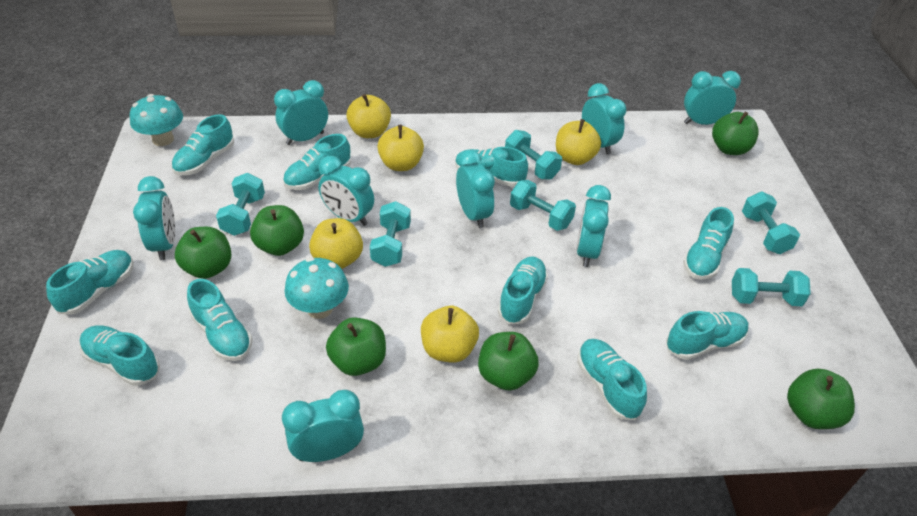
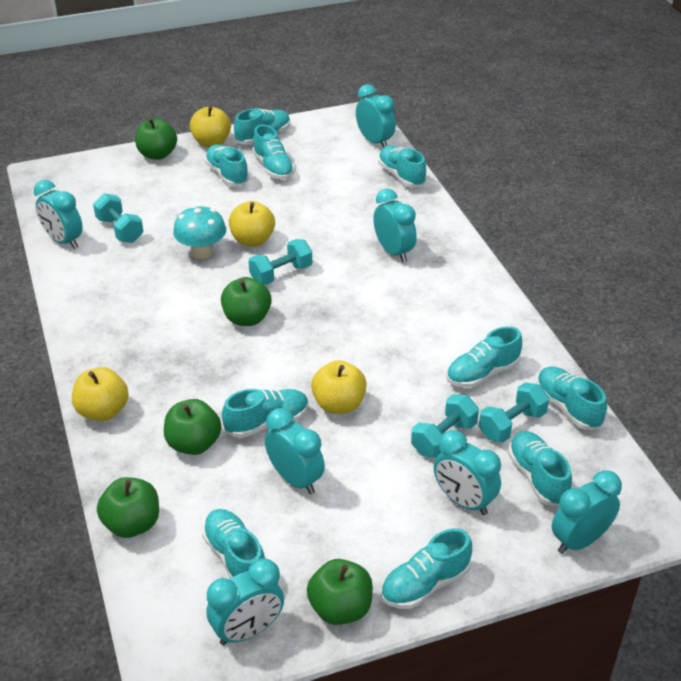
green apple: 6 -> 5
turquoise clock: 8 -> 7
turquoise dumbbell: 6 -> 4
turquoise mushroom: 2 -> 1
yellow apple: 5 -> 4

